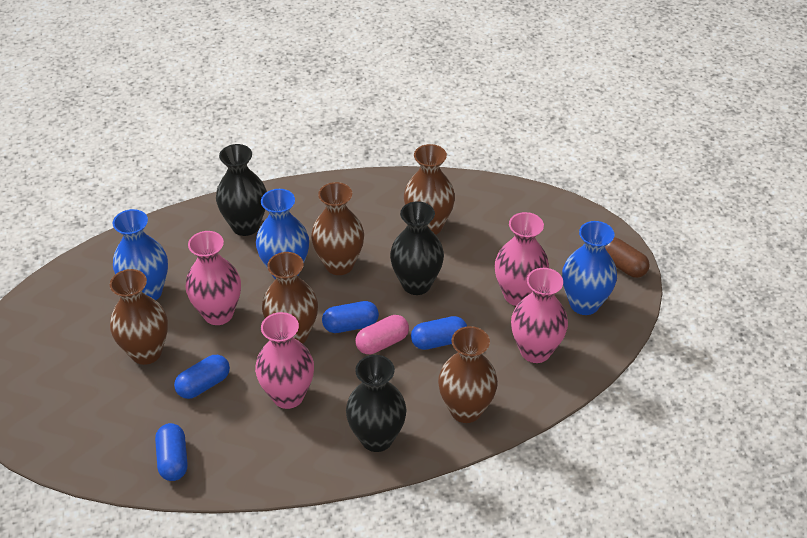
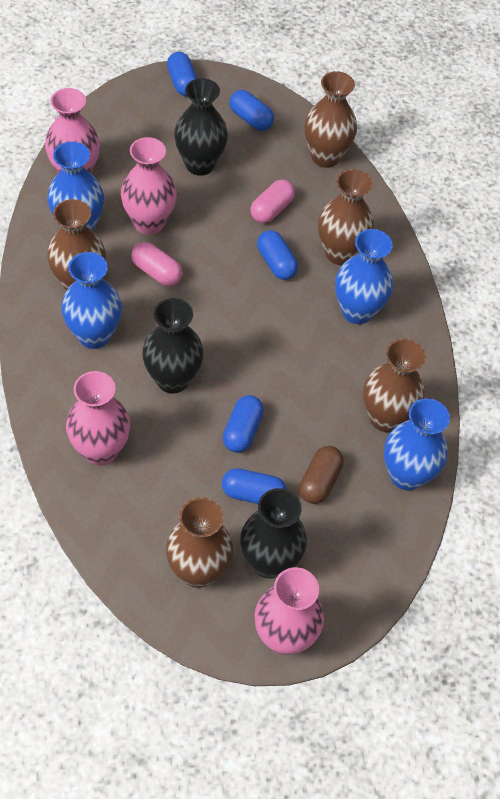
blue capsule: 4 -> 5
blue vase: 3 -> 4
pink capsule: 1 -> 2

